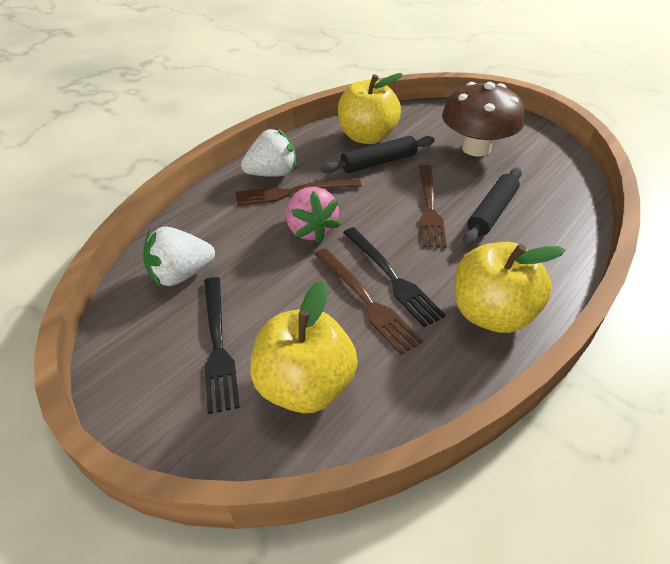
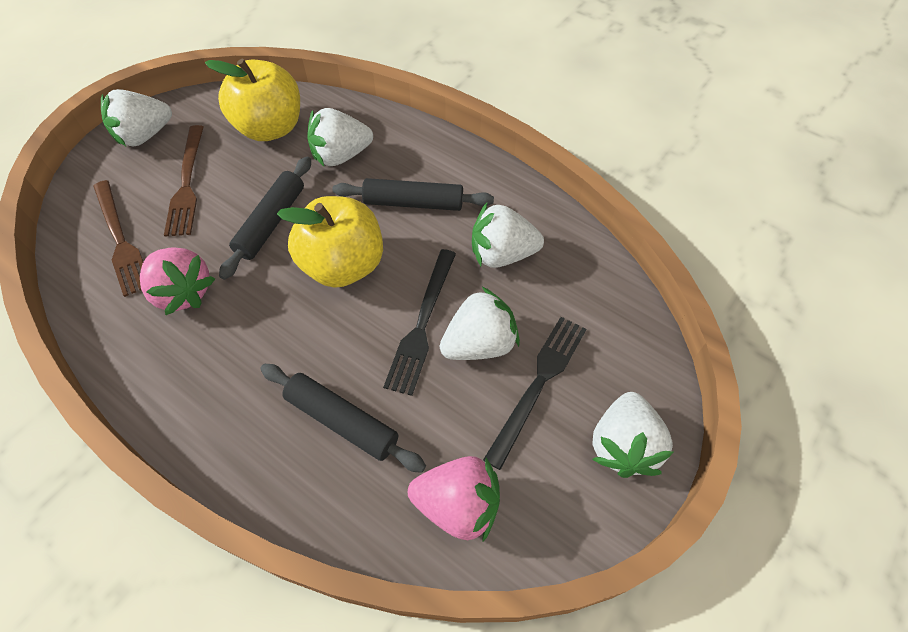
black rolling pin: 2 -> 3
brown fork: 3 -> 2
brown mushroom: 1 -> 0
pink strawberry: 1 -> 2
white strawberry: 2 -> 5
yellow apple: 3 -> 2

